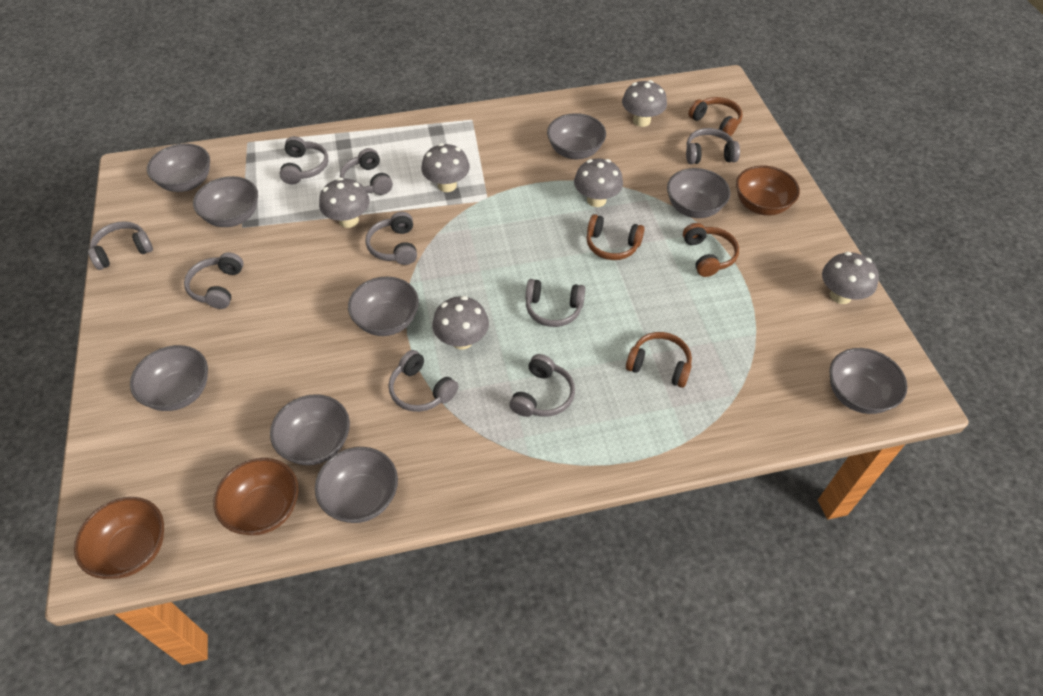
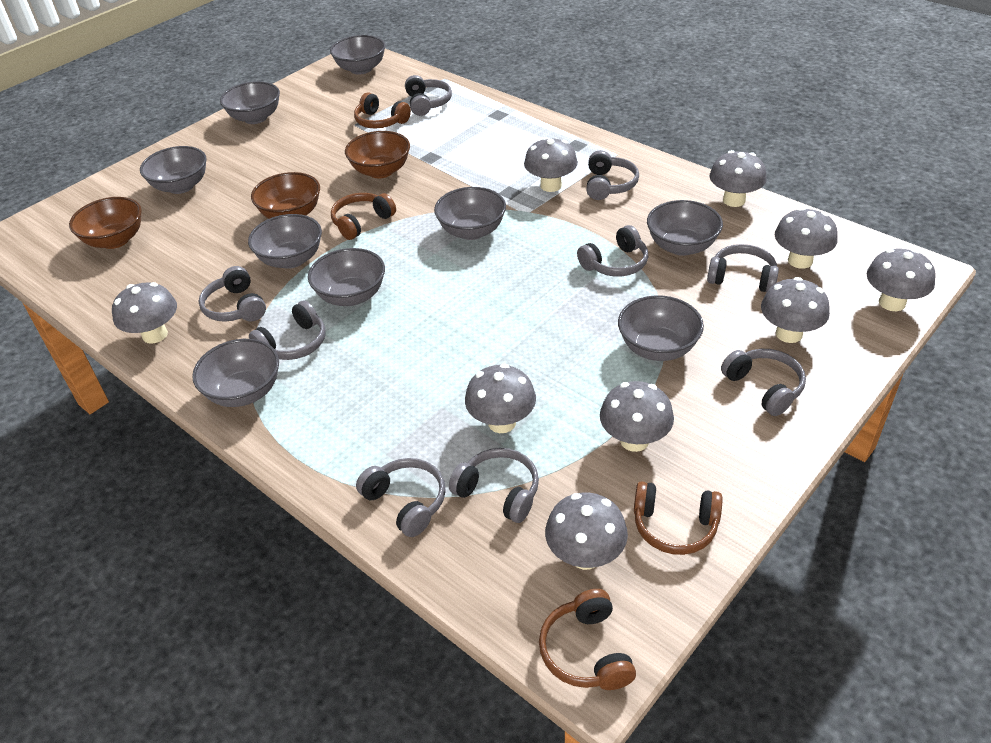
grey mushroom: 6 -> 9

